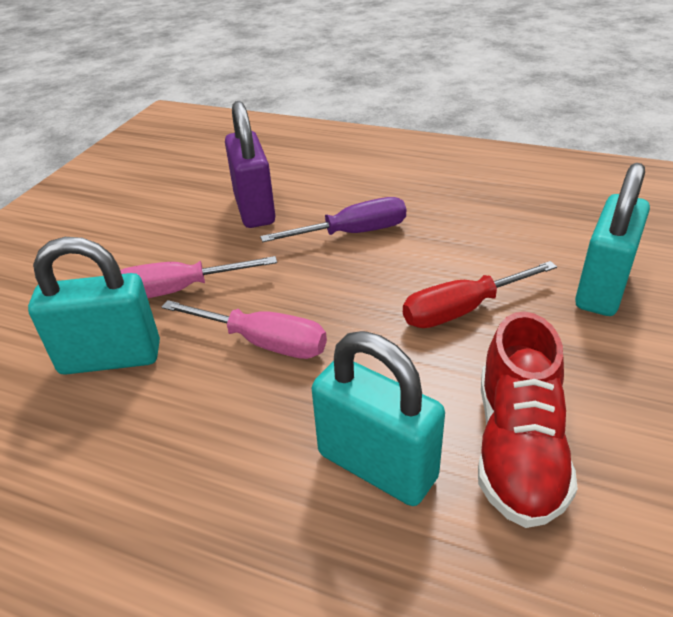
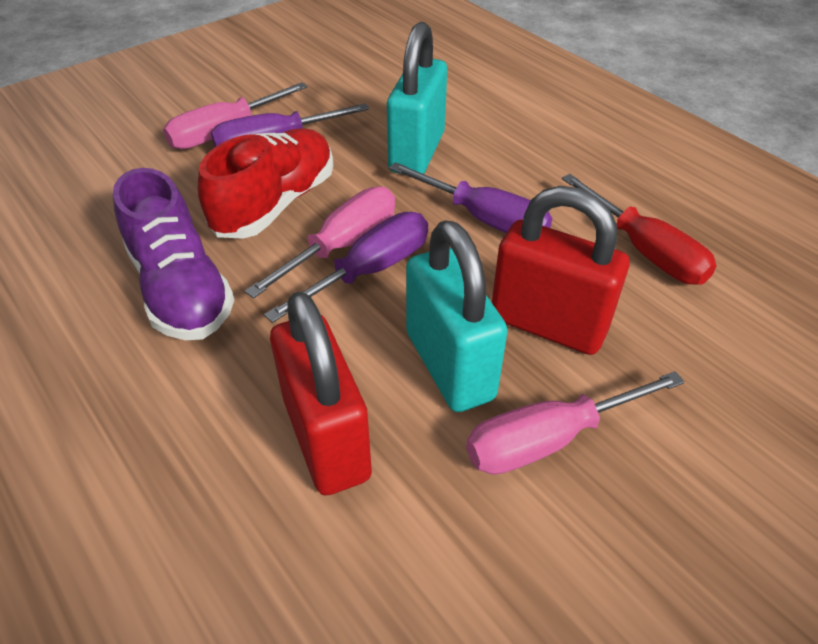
pink screwdriver: 2 -> 3
purple padlock: 1 -> 0
purple screwdriver: 1 -> 3
purple shoe: 0 -> 1
red padlock: 0 -> 2
turquoise padlock: 3 -> 2

